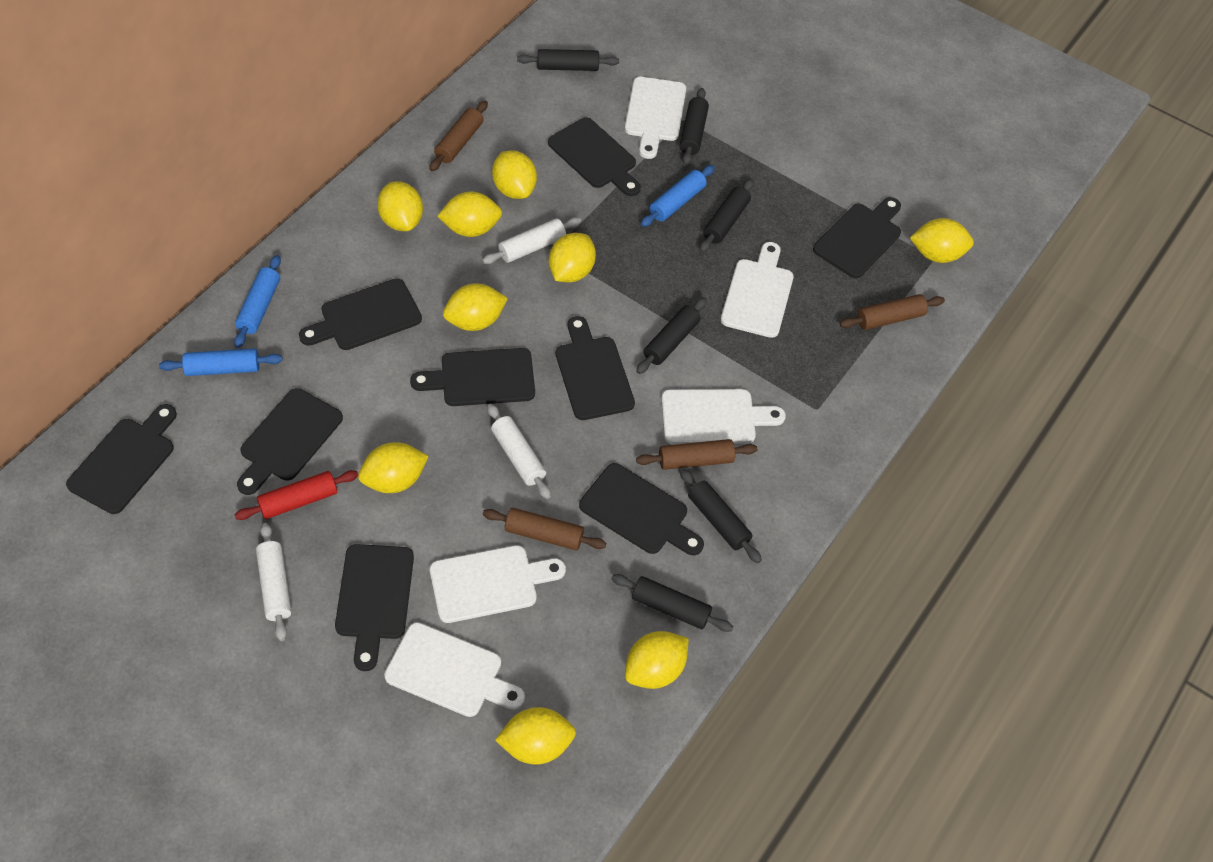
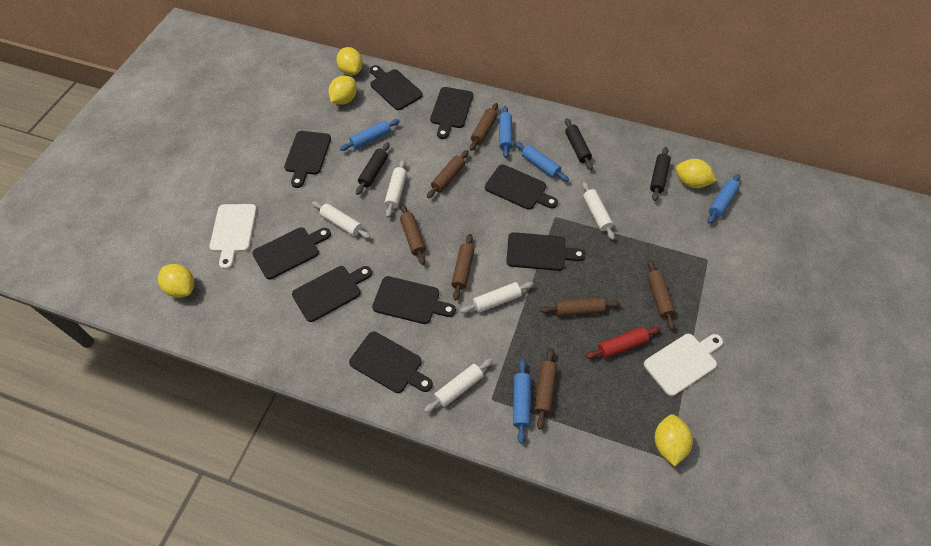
black rolling pin: 6 -> 3
blue rolling pin: 3 -> 5
brown rolling pin: 4 -> 7
white cutting board: 5 -> 2
white rolling pin: 3 -> 5
yellow lemon: 9 -> 5

